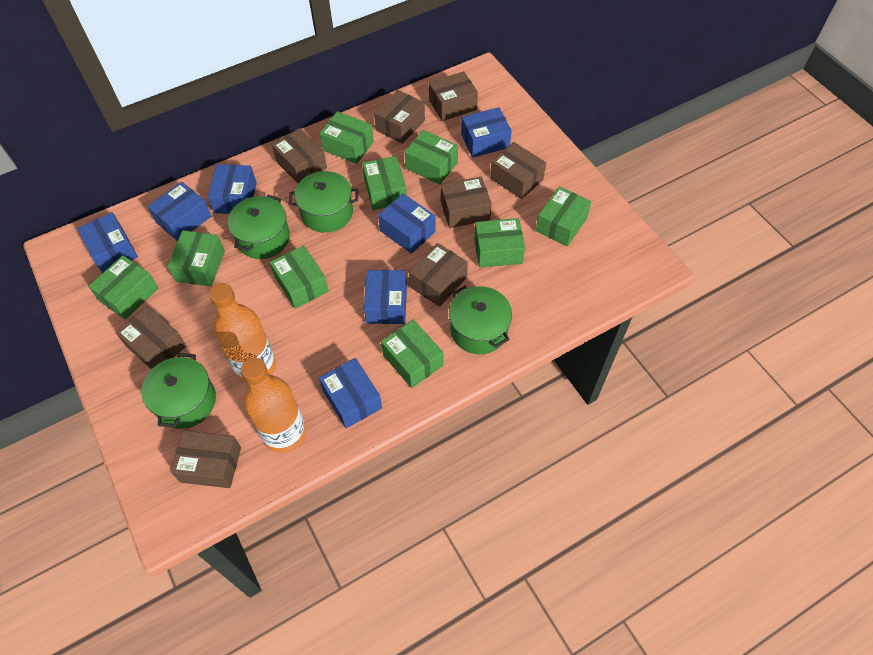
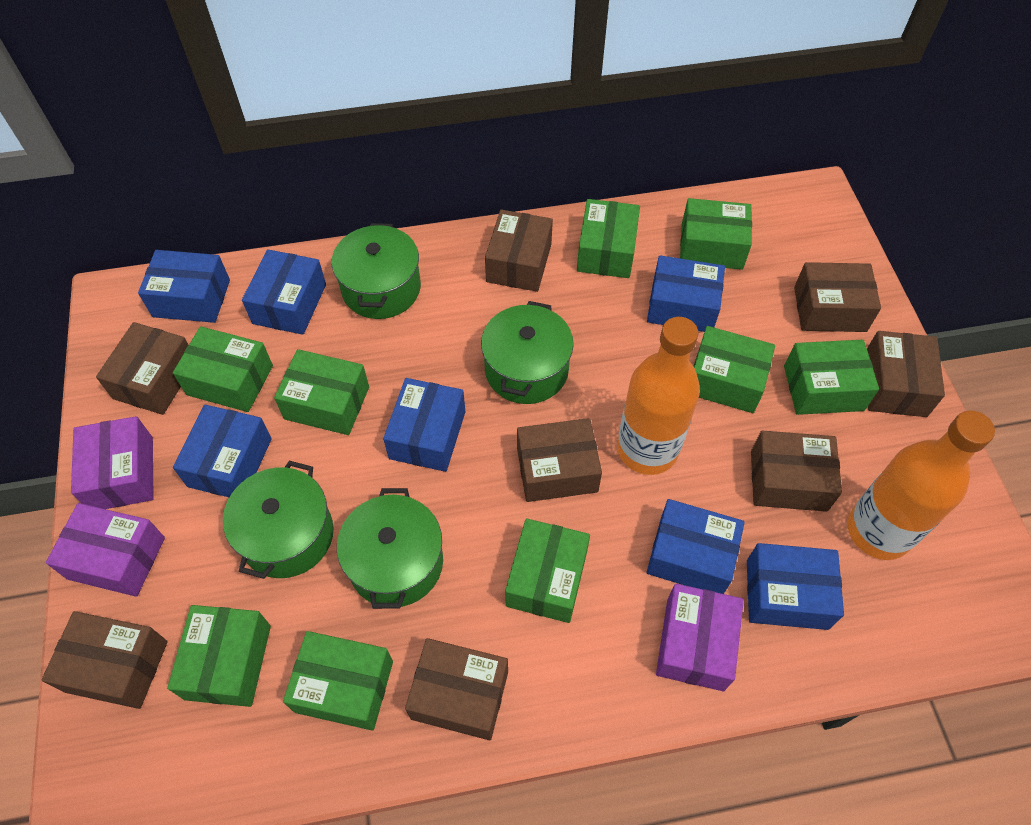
purple box: 0 -> 3

